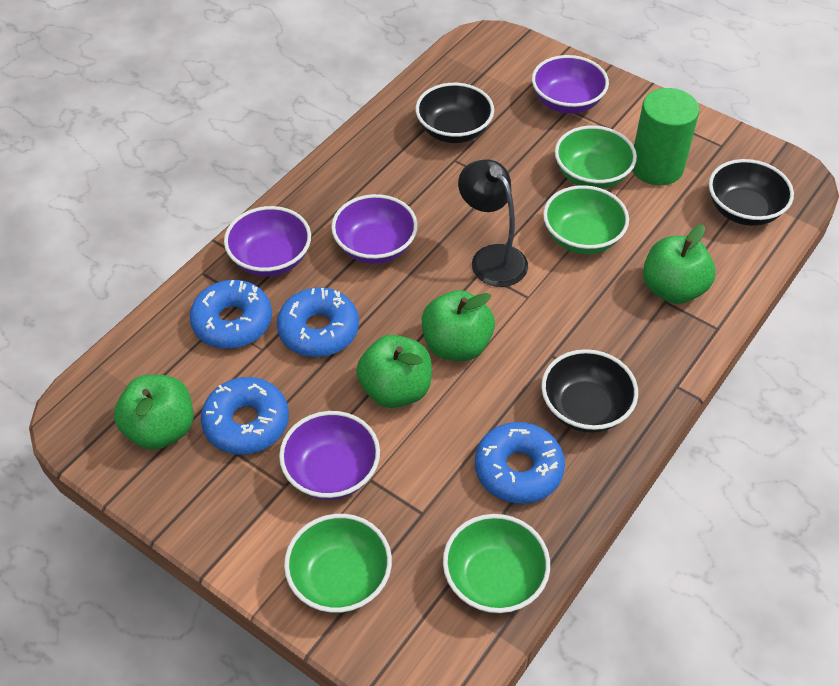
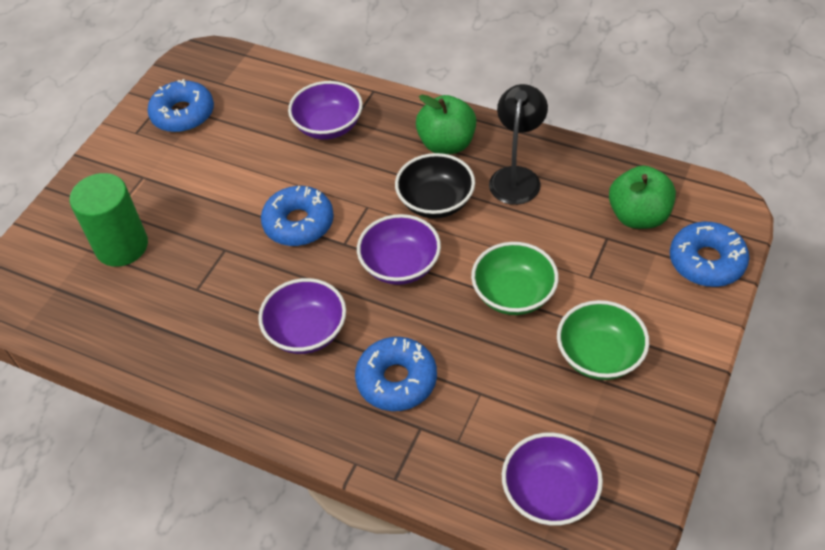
black bowl: 3 -> 1
green apple: 4 -> 2
green bowl: 4 -> 2

